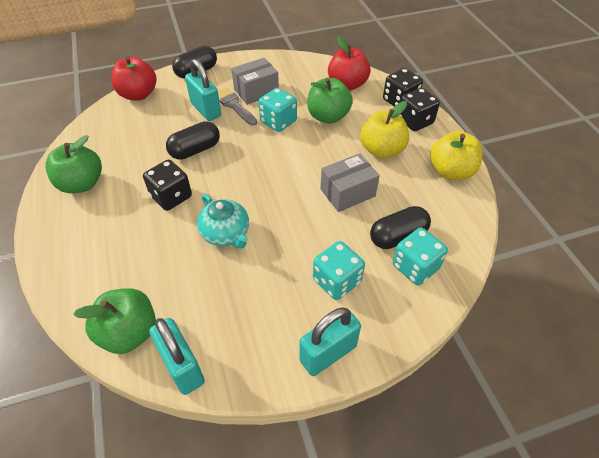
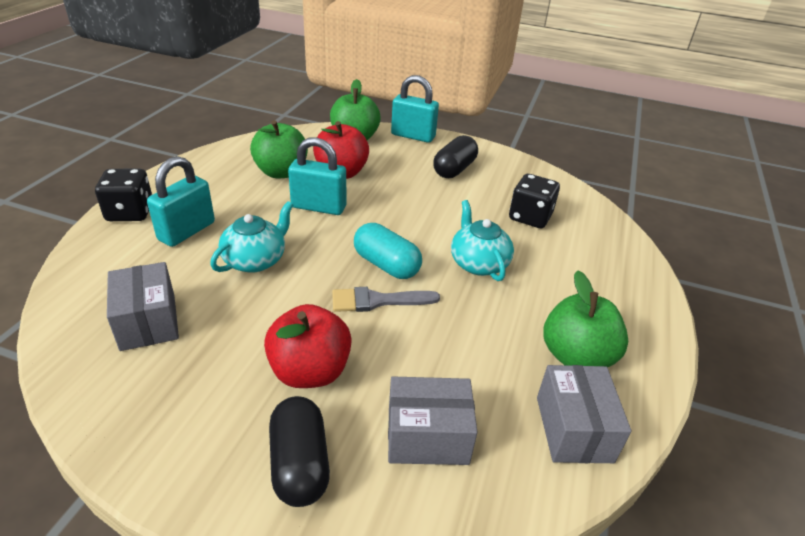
black capsule: 3 -> 2
black dice: 3 -> 2
grey box: 2 -> 3
turquoise capsule: 0 -> 1
turquoise dice: 3 -> 0
turquoise teapot: 1 -> 2
yellow apple: 2 -> 0

